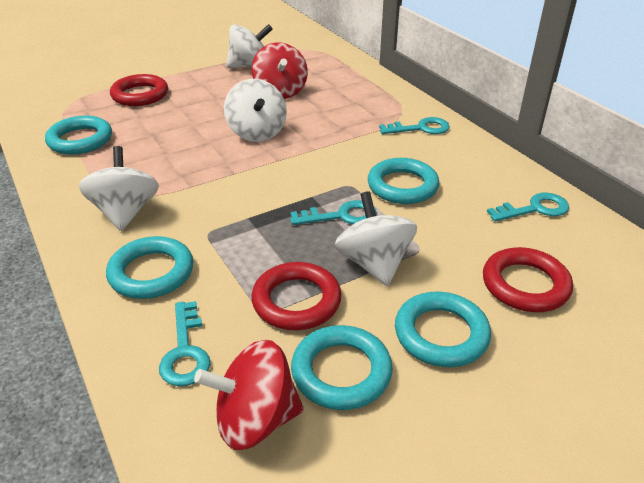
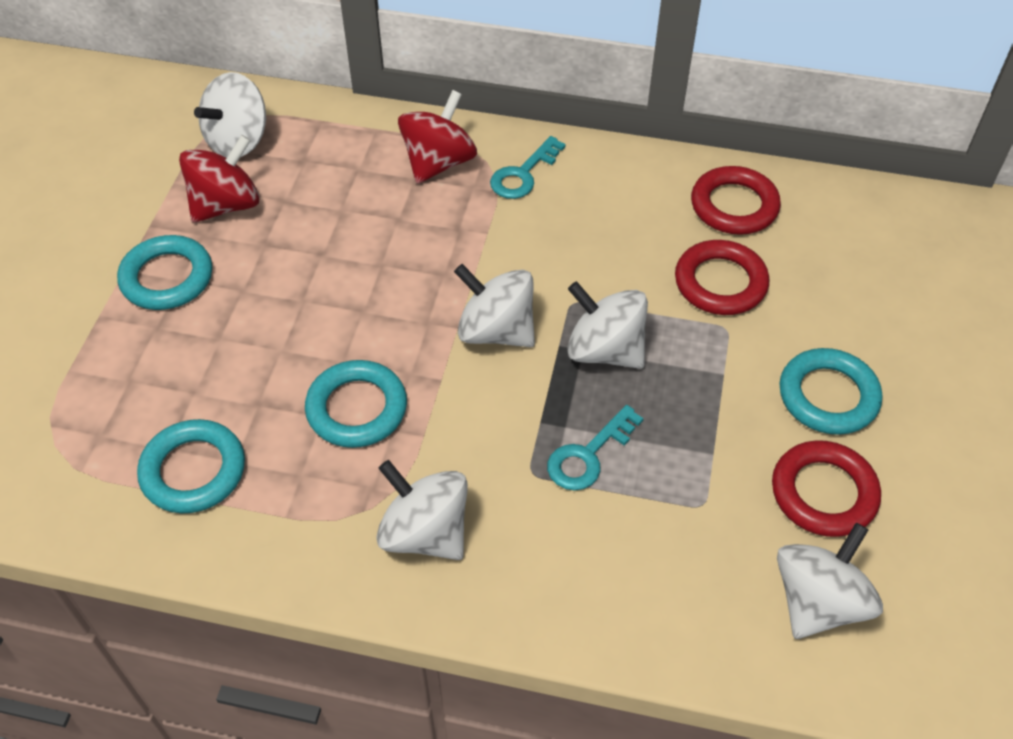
turquoise key: 4 -> 2
turquoise ring: 5 -> 4
white spinning top: 4 -> 5

